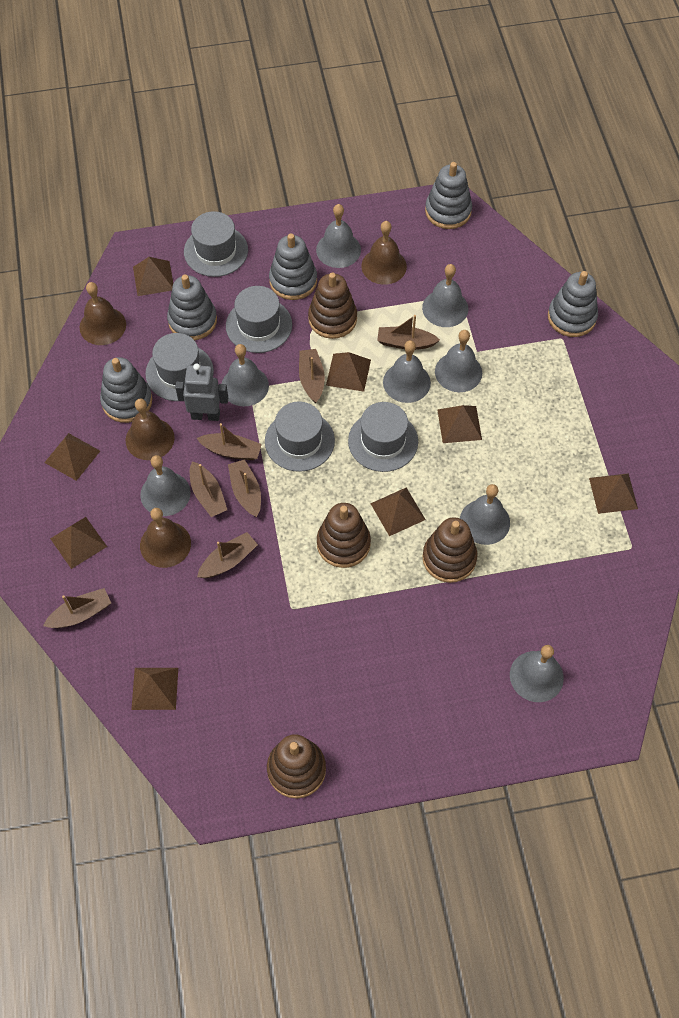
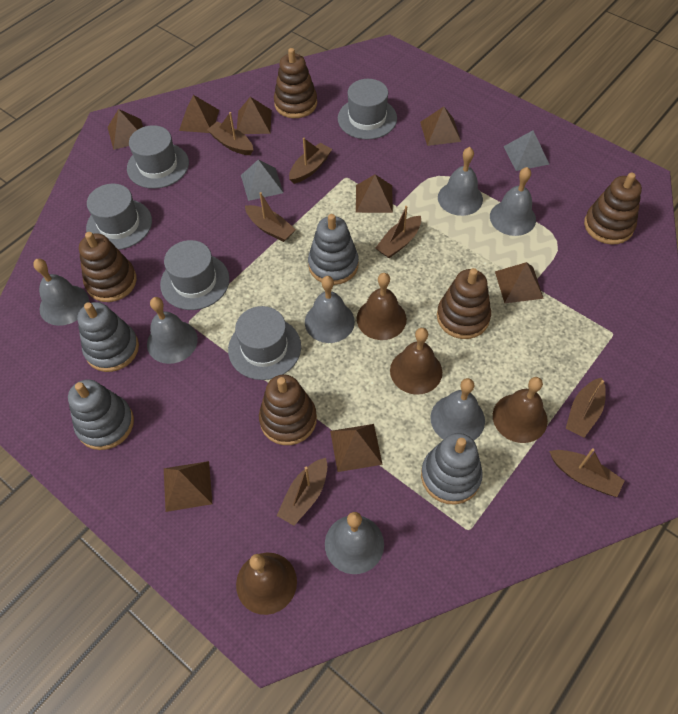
brown stacking toy: 4 -> 5
grey bell: 8 -> 7
grey pyramid: 0 -> 2
grey robot: 1 -> 0
grey stacking toy: 5 -> 4

